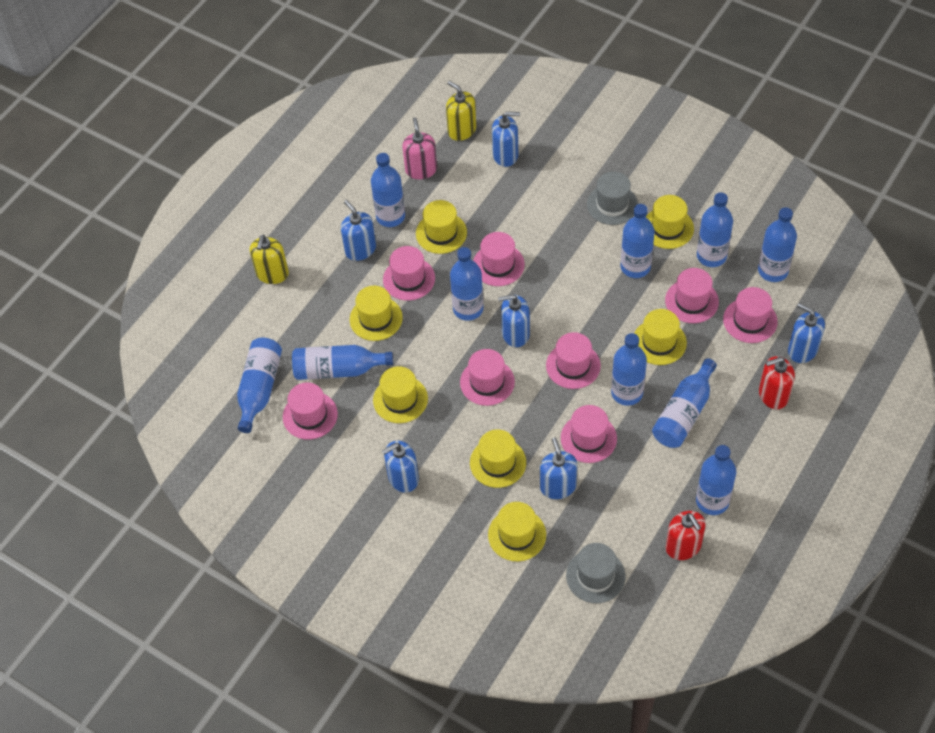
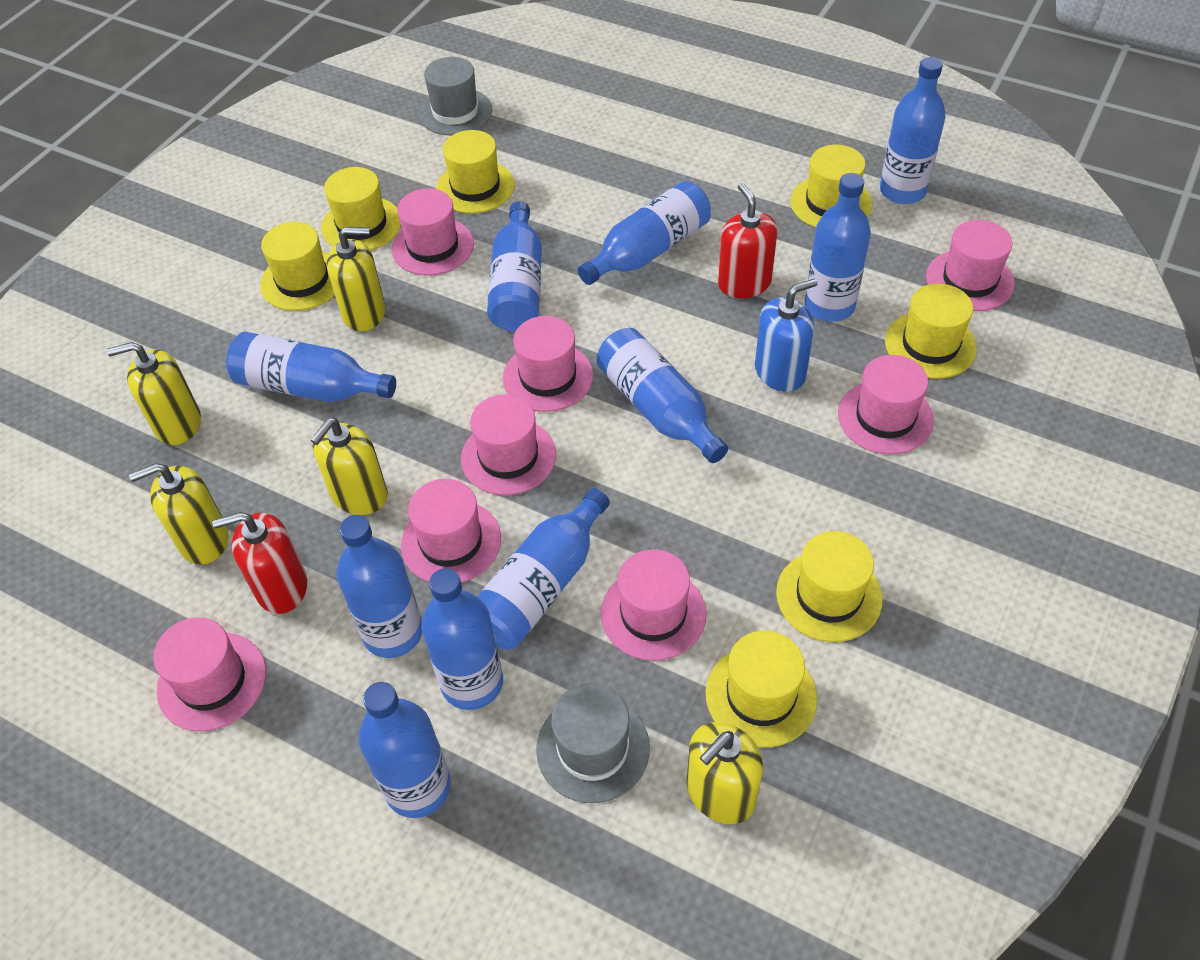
blue soap dispenser: 6 -> 1
pink soap dispenser: 1 -> 0
yellow soap dispenser: 2 -> 5

